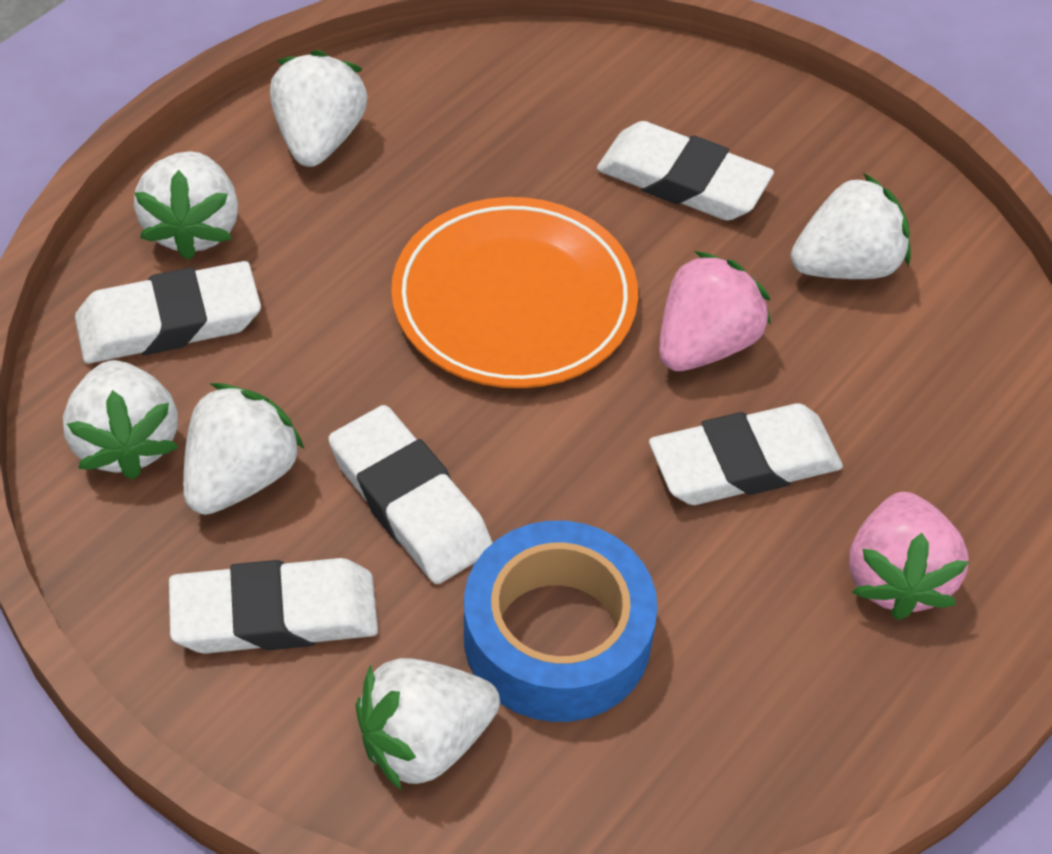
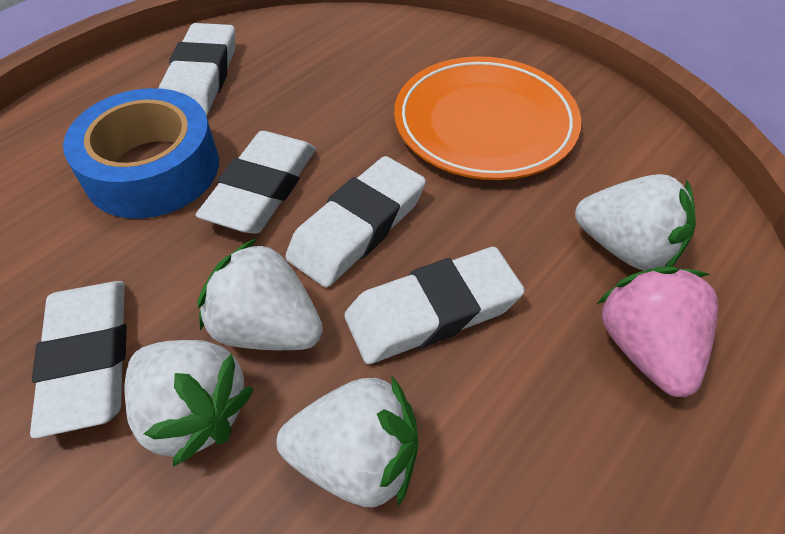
pink strawberry: 2 -> 1
white strawberry: 6 -> 4

